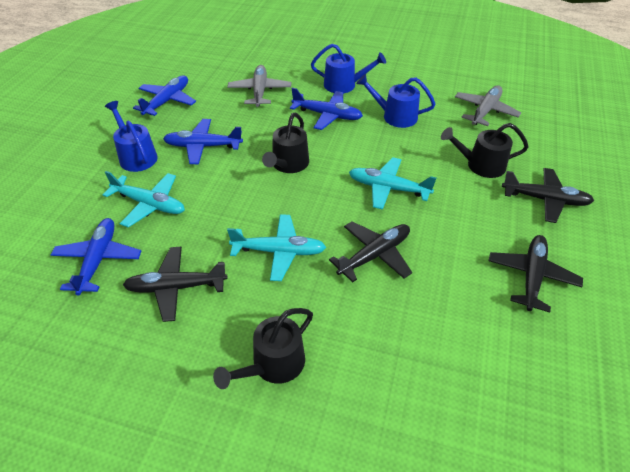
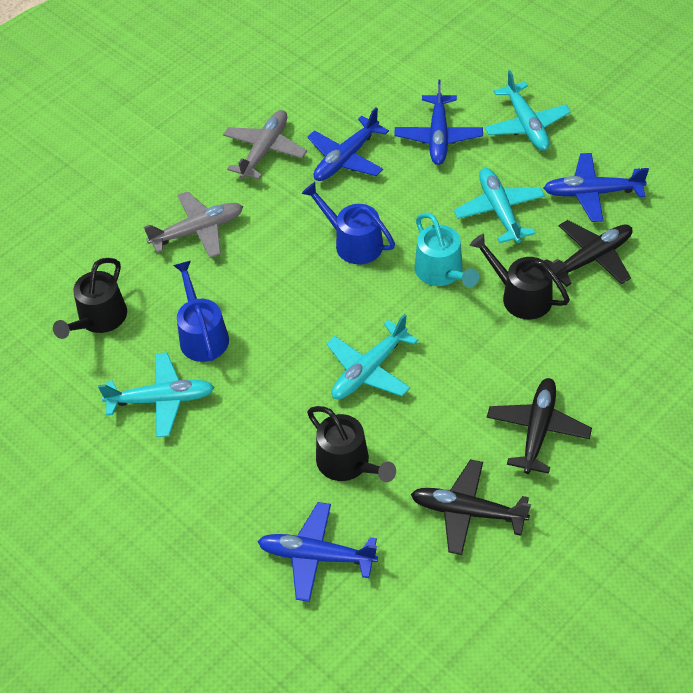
black plane: 4 -> 3
blue watering can: 3 -> 2
turquoise plane: 3 -> 4
turquoise watering can: 0 -> 1

